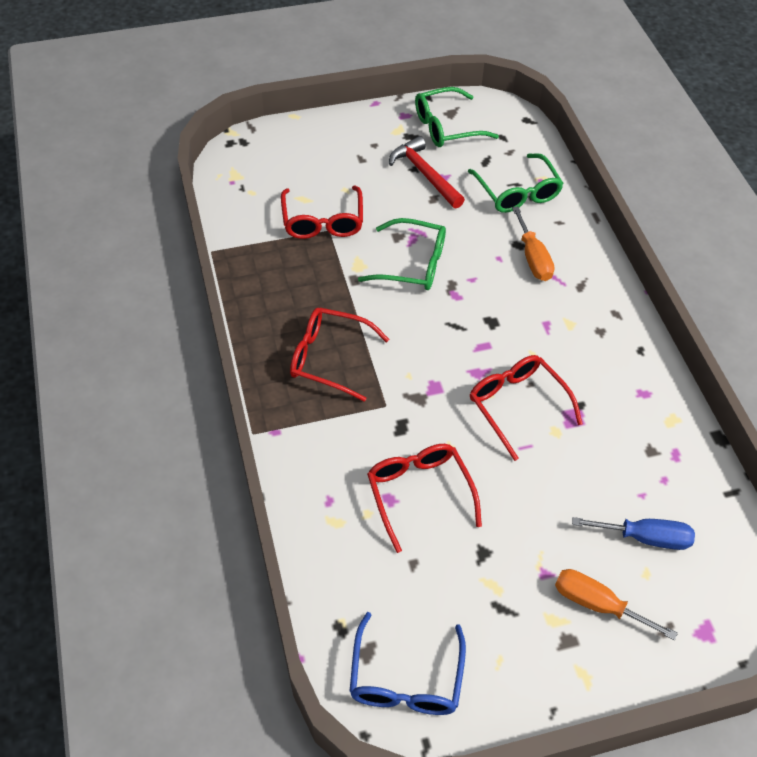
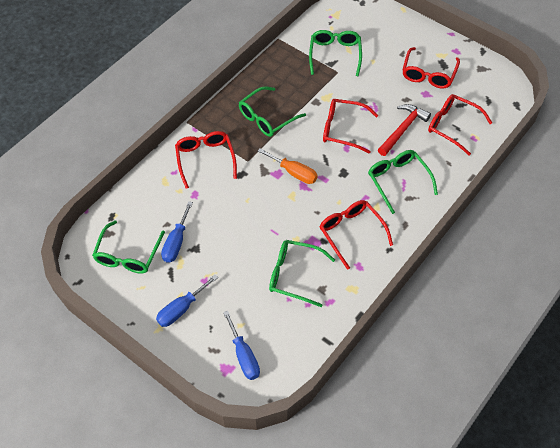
blue glasses: 1 -> 0
blue screwdriver: 1 -> 3
green glasses: 3 -> 5
orange screwdriver: 2 -> 1
red glasses: 4 -> 5

